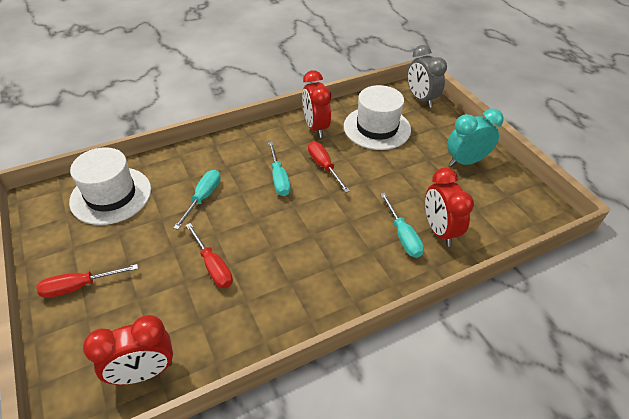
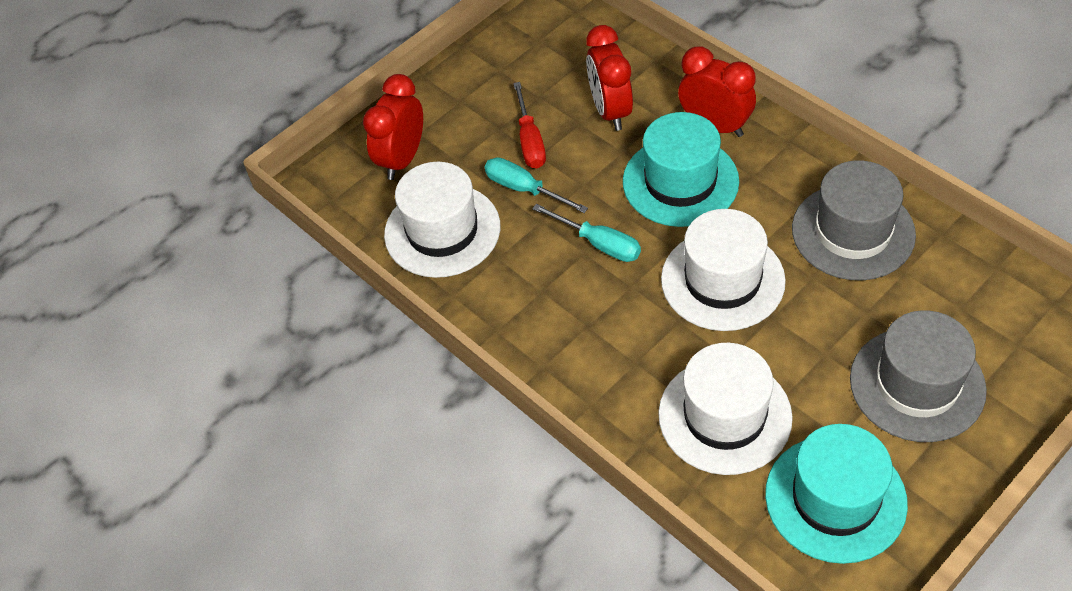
grey clock: 1 -> 0
grey hat: 0 -> 2
red screwdriver: 3 -> 1
turquoise clock: 1 -> 0
turquoise hat: 0 -> 2
turquoise screwdriver: 3 -> 2
white hat: 2 -> 3

